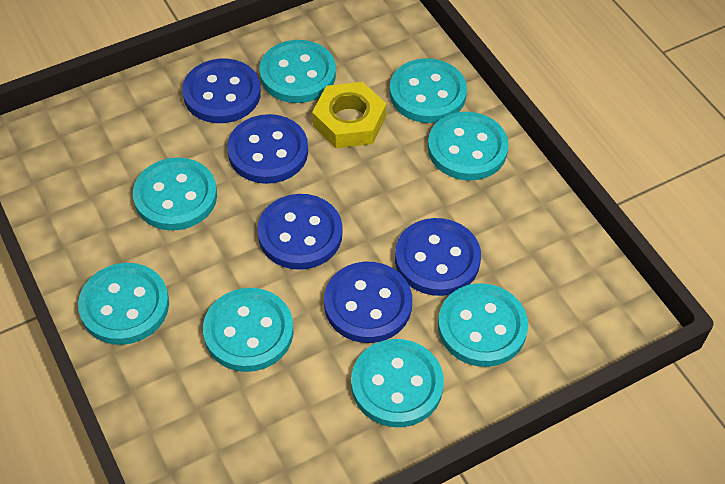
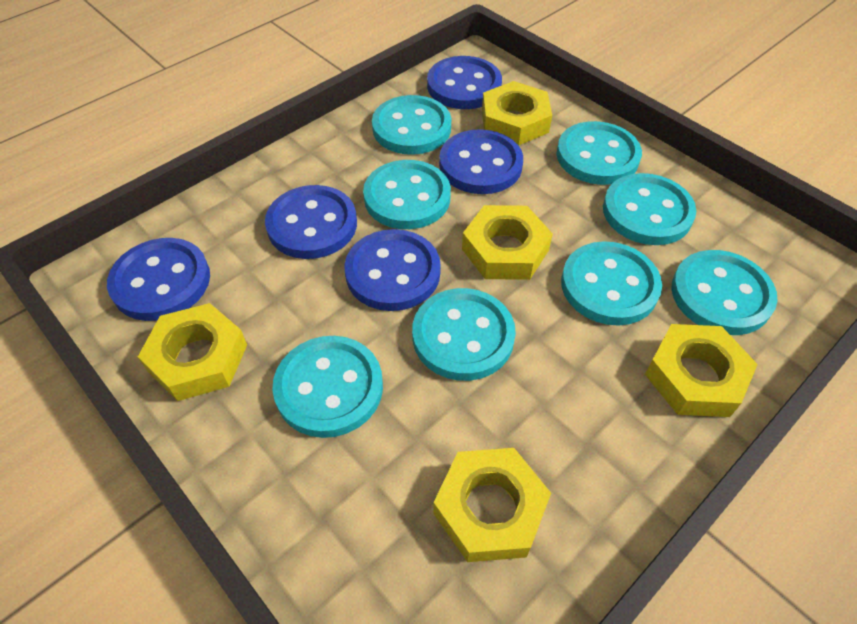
yellow nut: 1 -> 5

